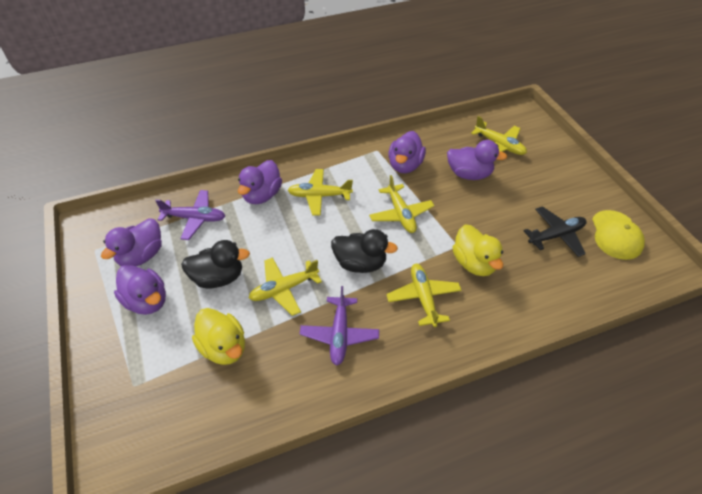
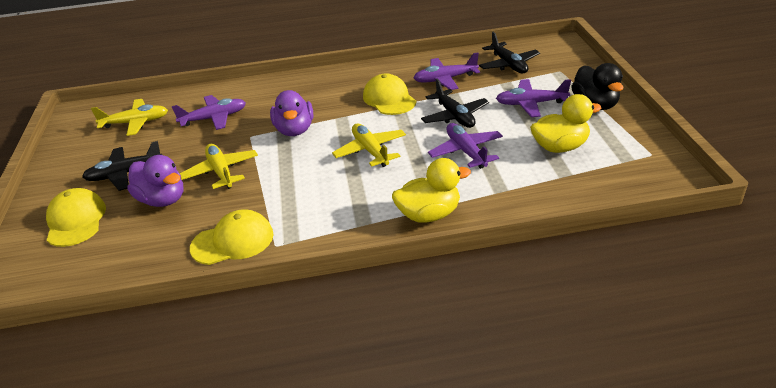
black duck: 2 -> 1
black plane: 1 -> 3
purple duck: 5 -> 2
purple plane: 2 -> 4
yellow cap: 1 -> 3
yellow plane: 5 -> 3

